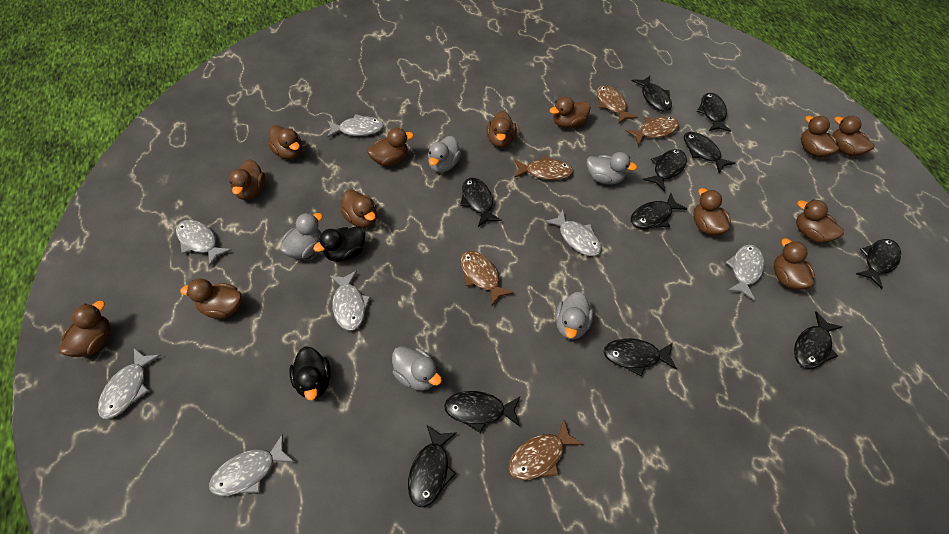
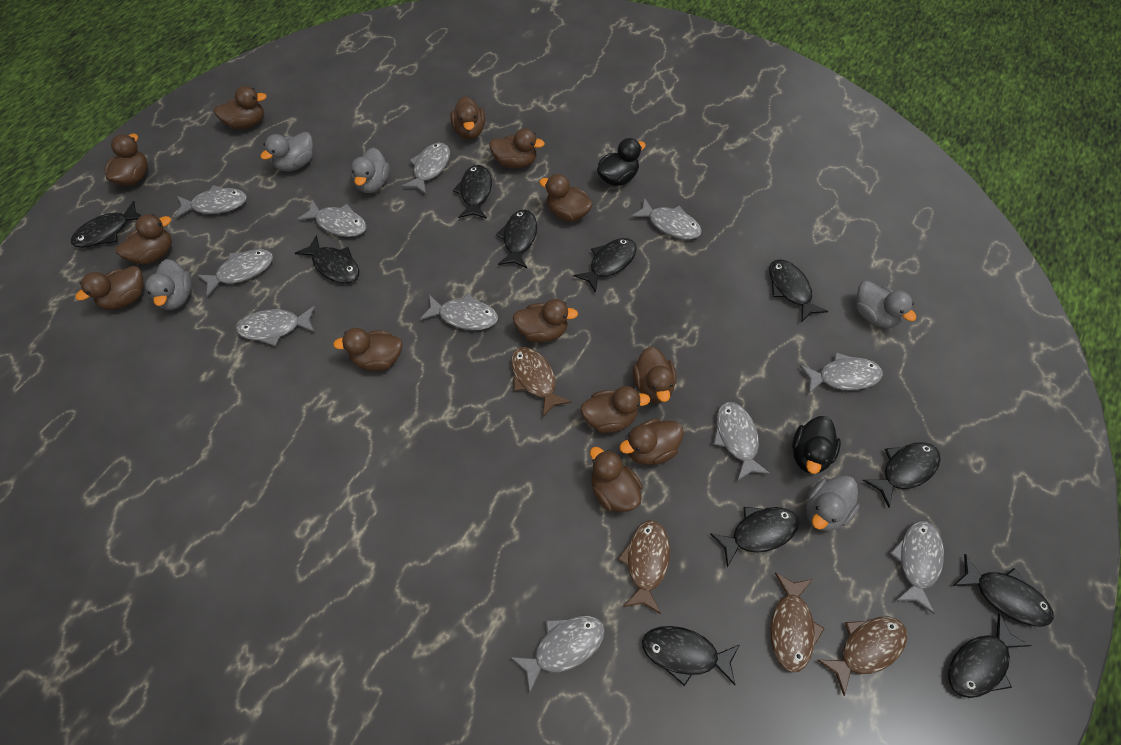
brown fish: 5 -> 4
grey fish: 7 -> 11

